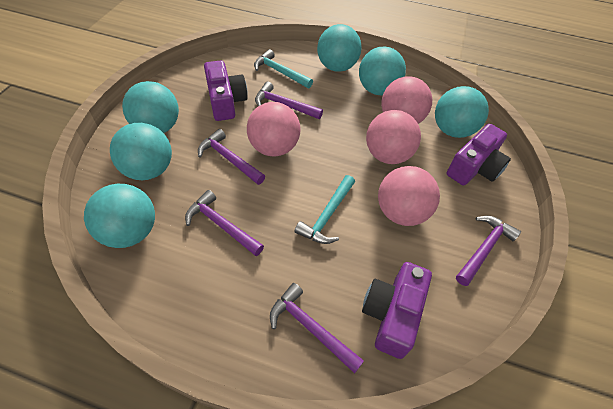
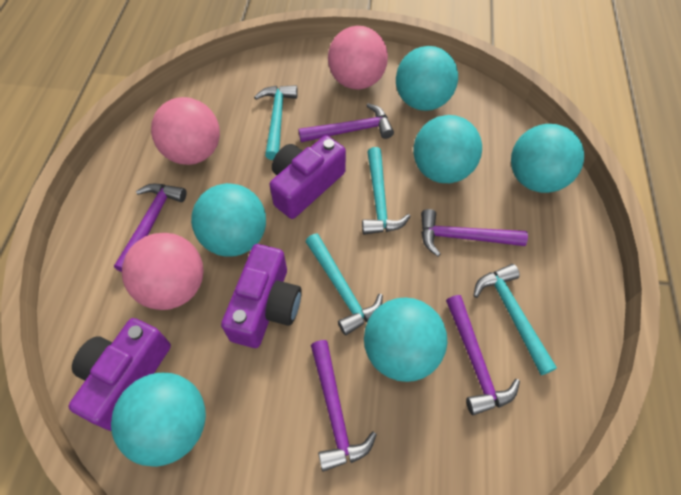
pink ball: 4 -> 3
turquoise hammer: 2 -> 4

